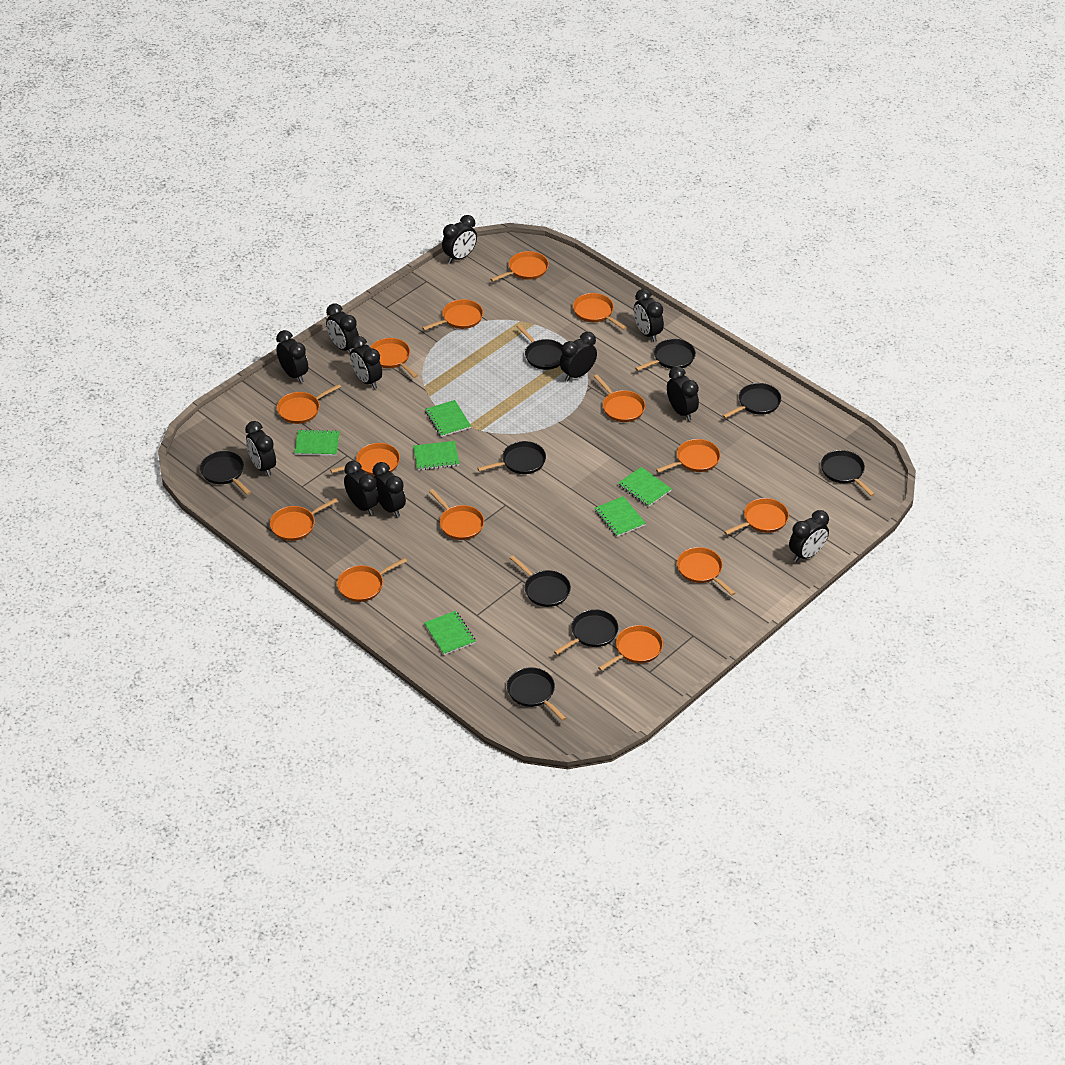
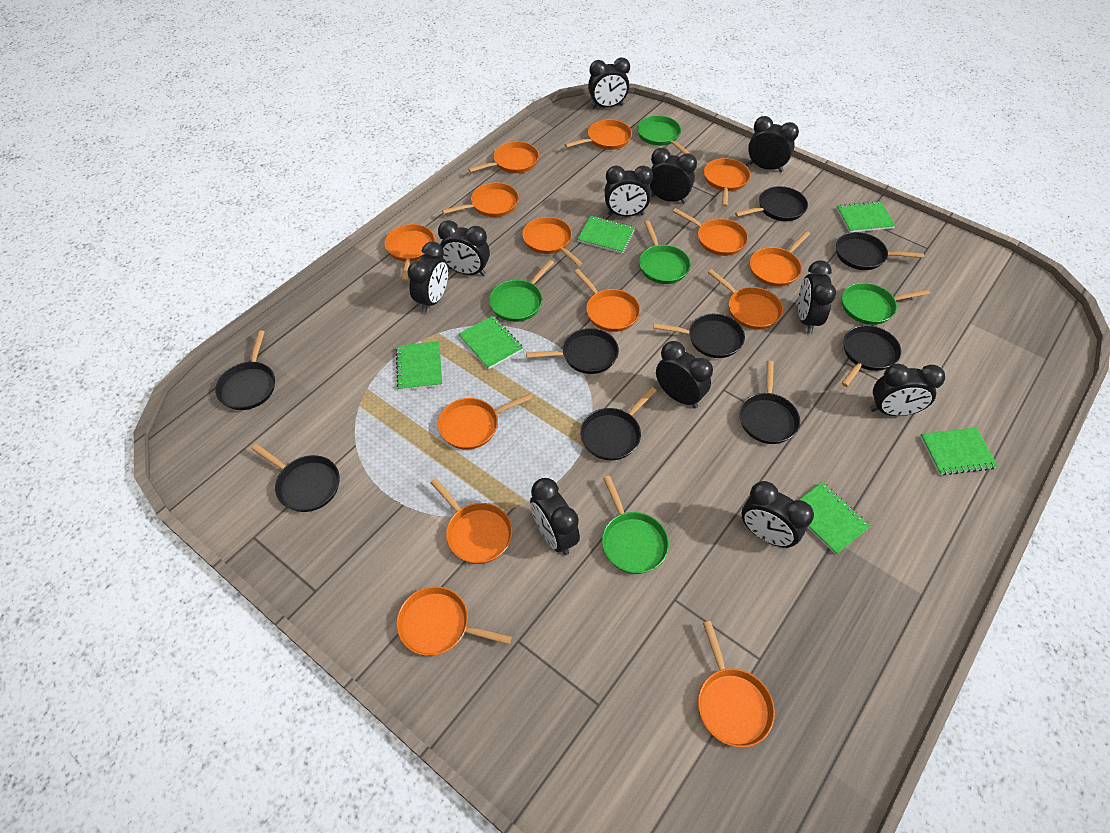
green pan: 0 -> 5

